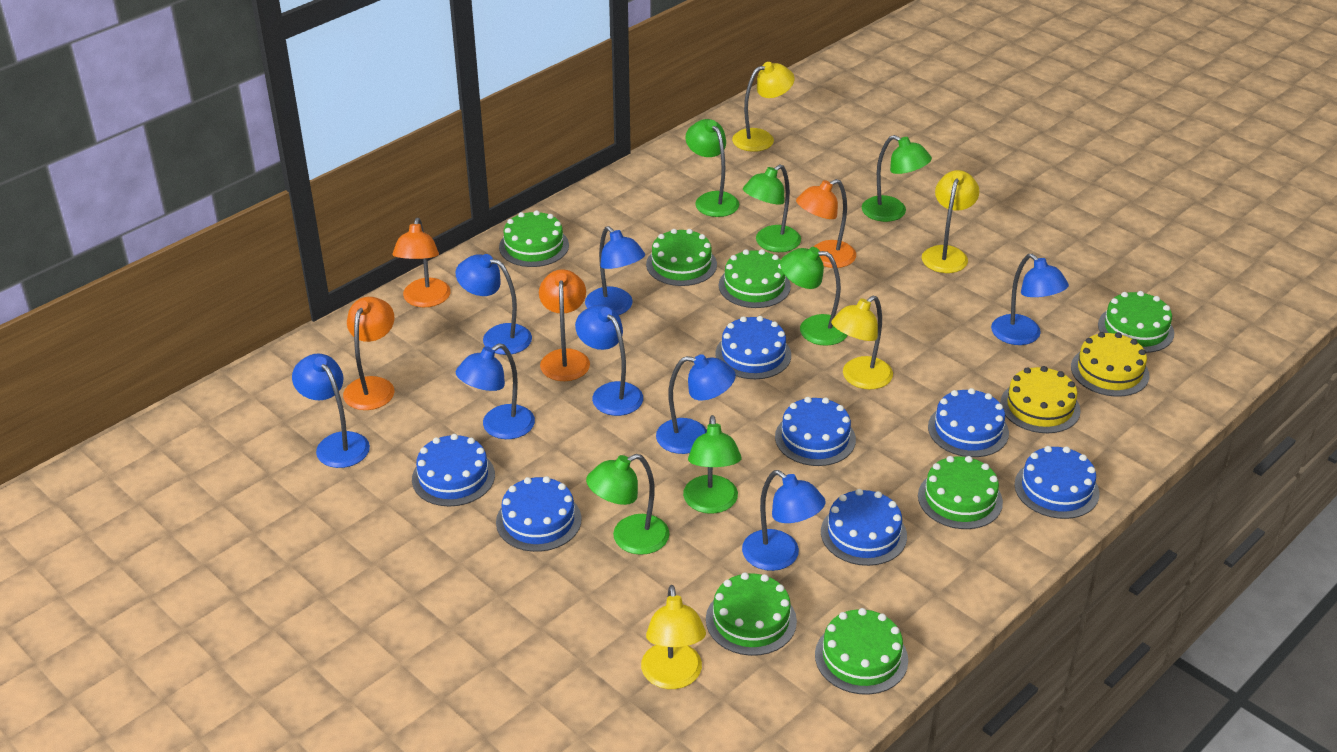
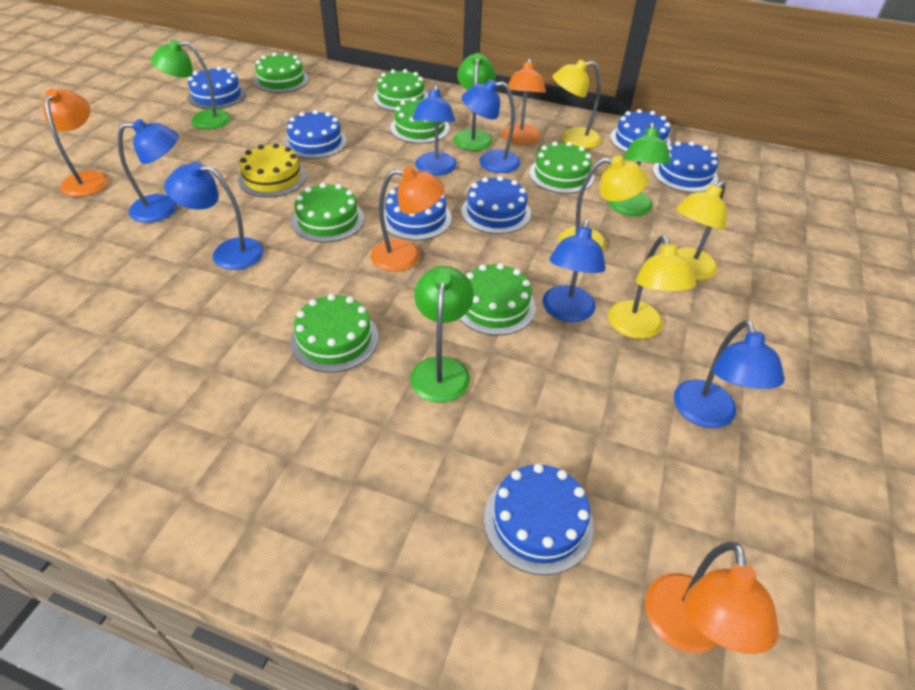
blue lamp: 8 -> 6
green lamp: 6 -> 4
yellow cake: 2 -> 1

